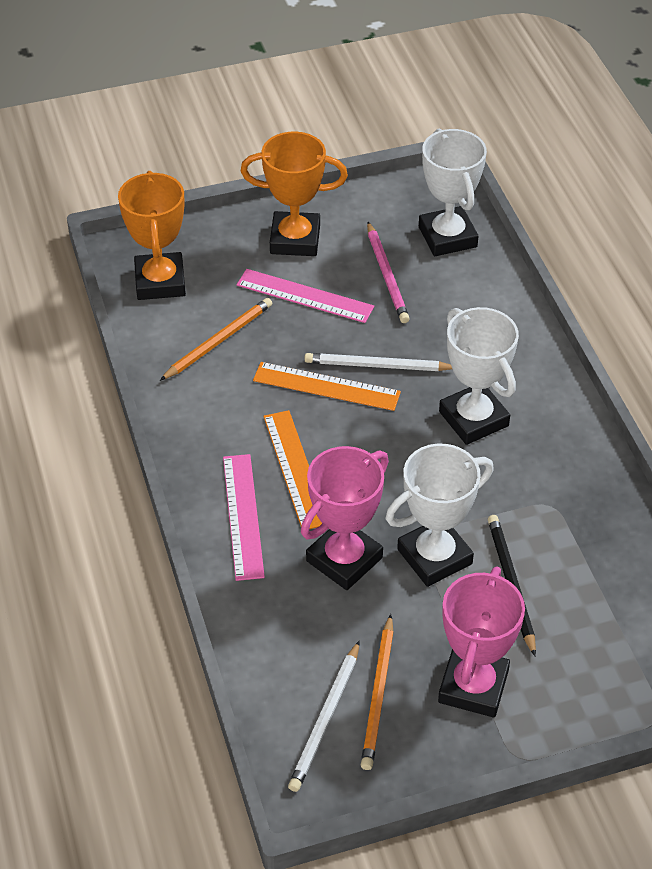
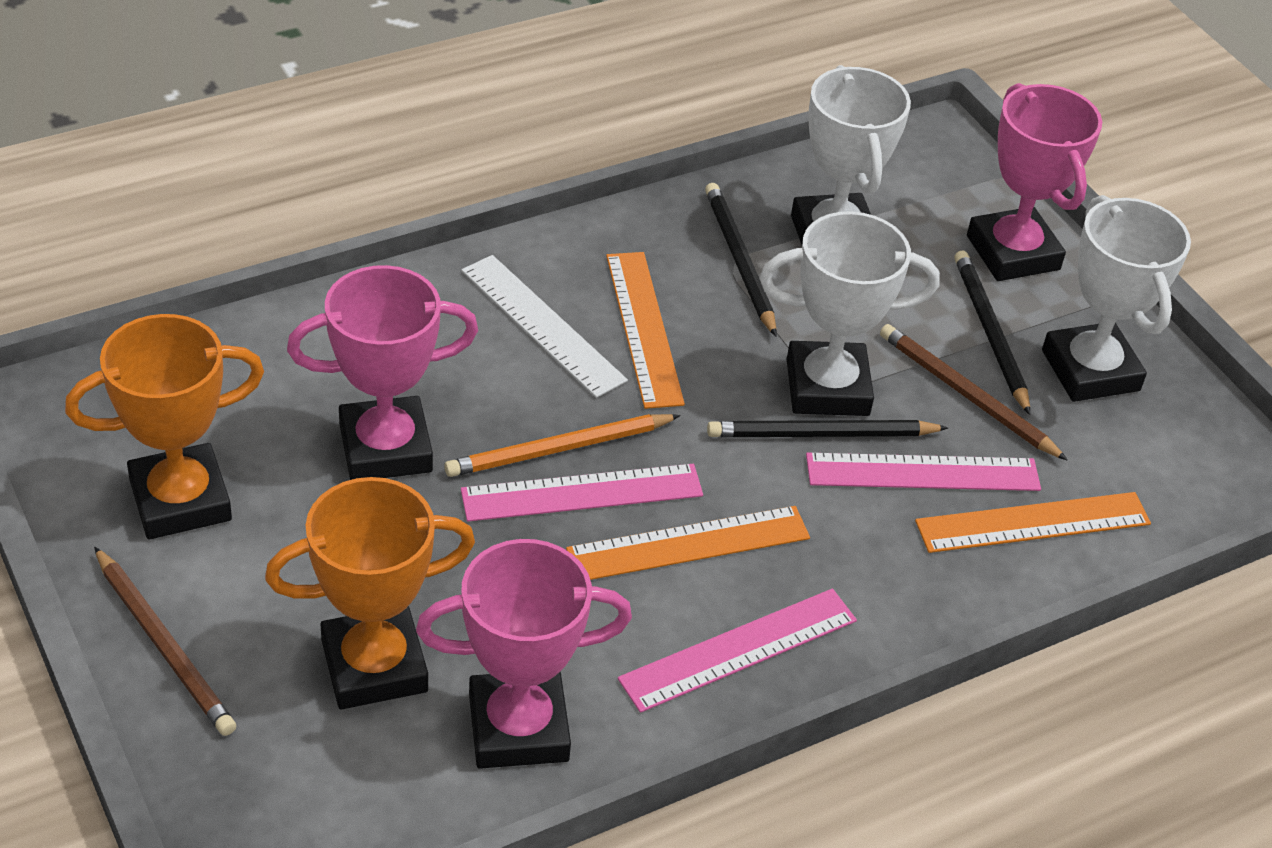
black pencil: 1 -> 3
brown pencil: 0 -> 2
orange pencil: 2 -> 1
orange ruler: 2 -> 3
pink pencil: 1 -> 0
pink ruler: 2 -> 3
pink trophy: 2 -> 3
white pencil: 2 -> 0
white ruler: 0 -> 1

